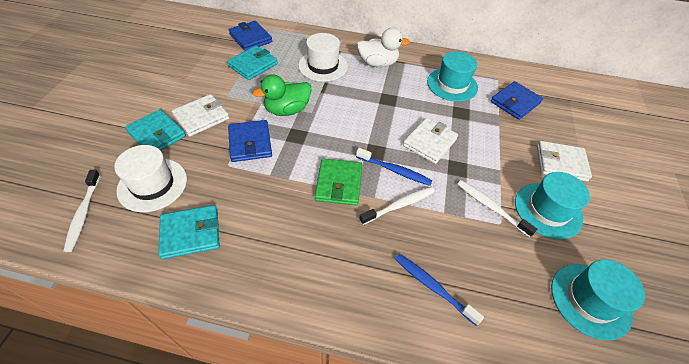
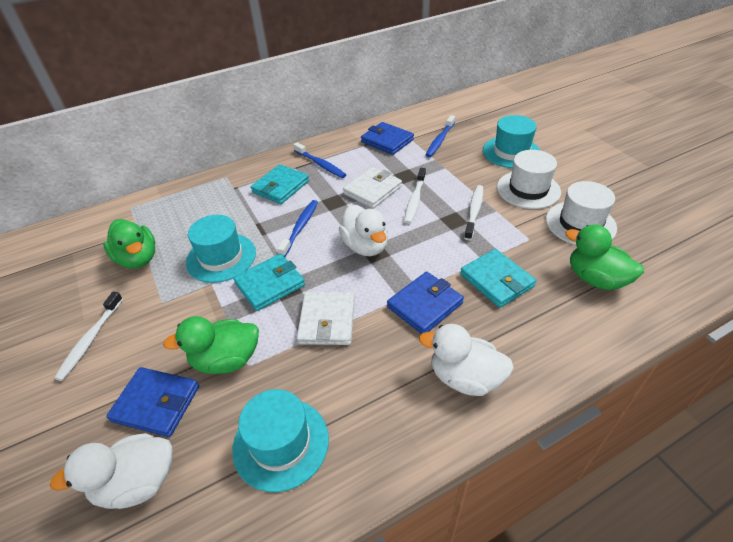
blue toothbrush: 2 -> 3
green duck: 1 -> 3
green wallet: 1 -> 0
white duck: 1 -> 3
white wallet: 3 -> 2

